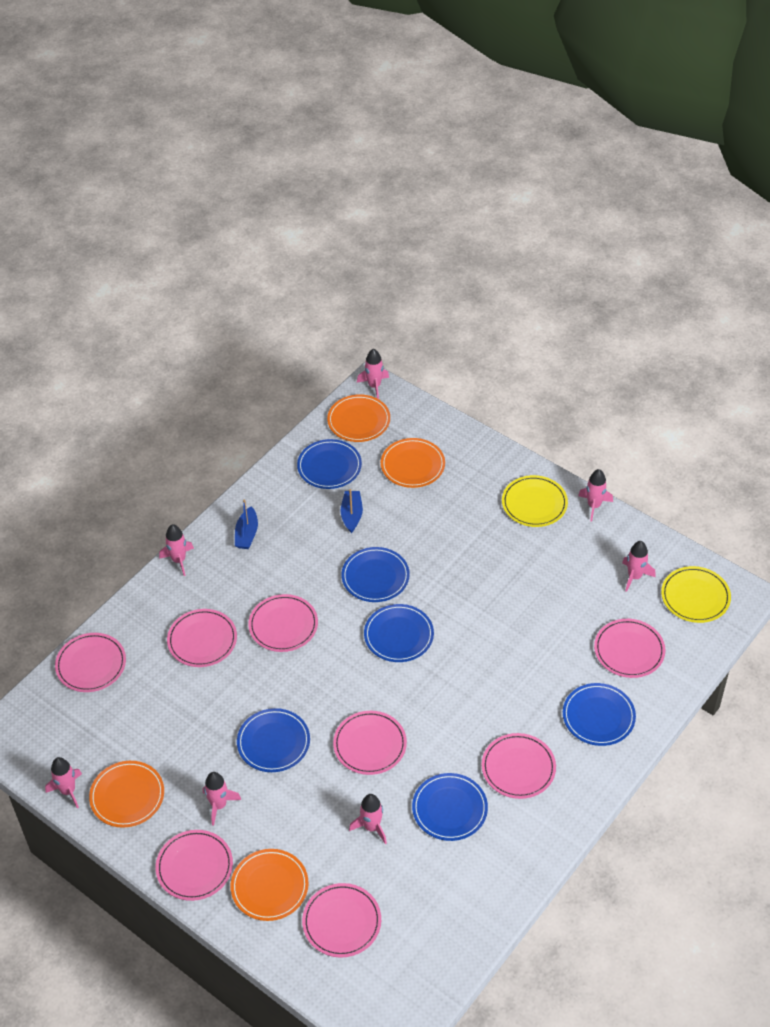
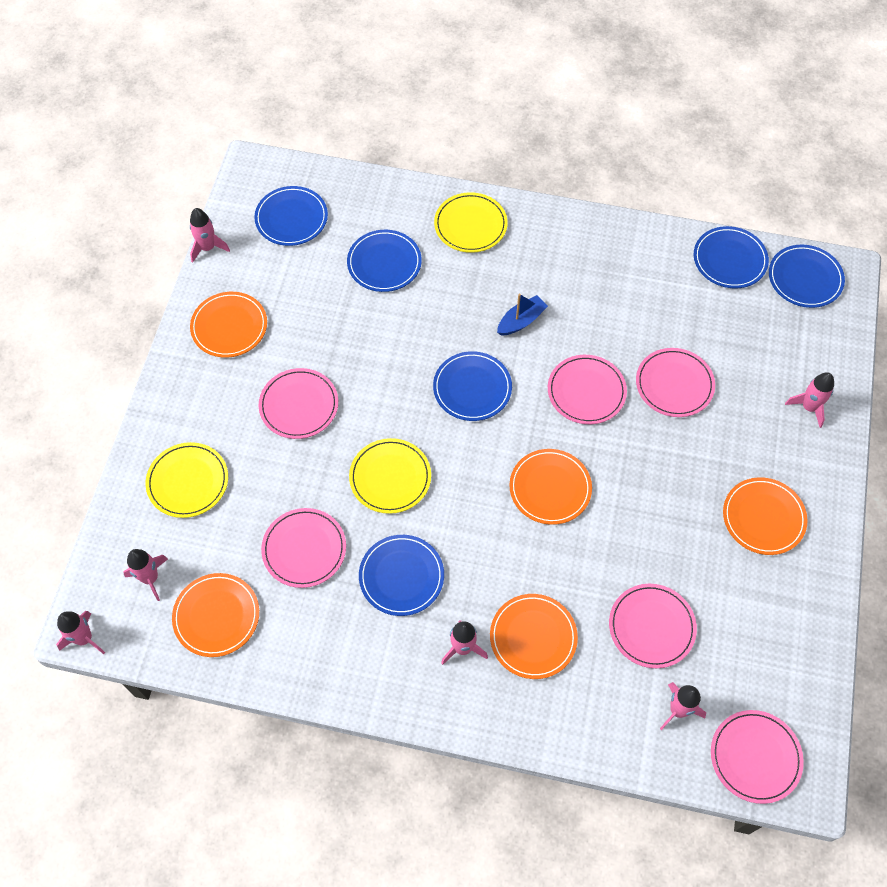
blue boat: 2 -> 1
orange plate: 4 -> 5
pink plate: 8 -> 6
pink rocket: 7 -> 6
yellow plate: 2 -> 3

